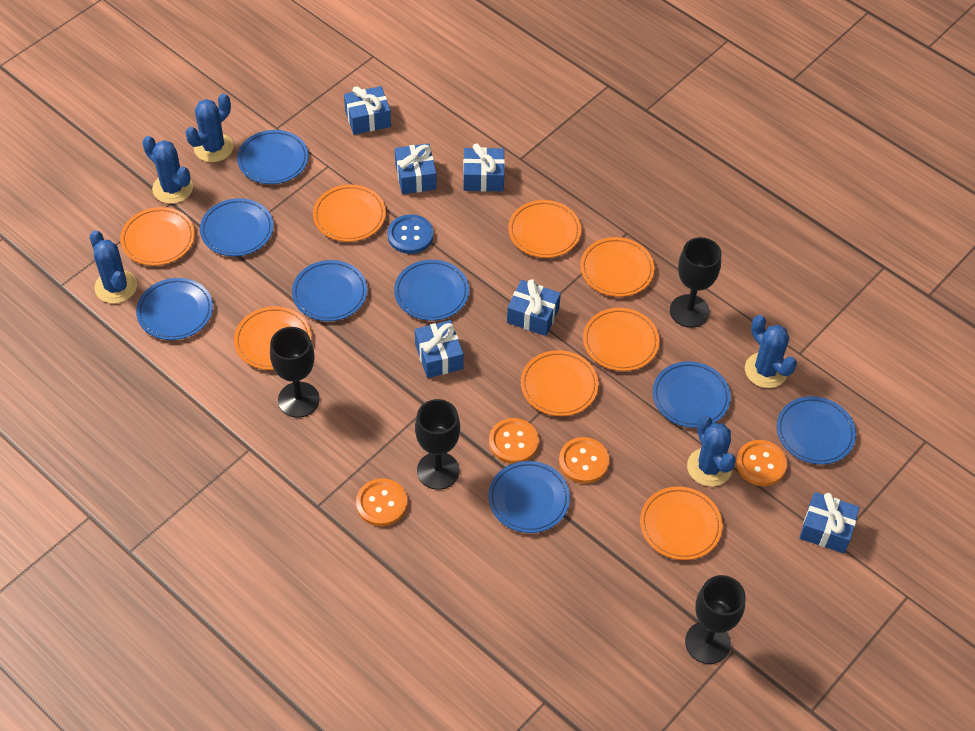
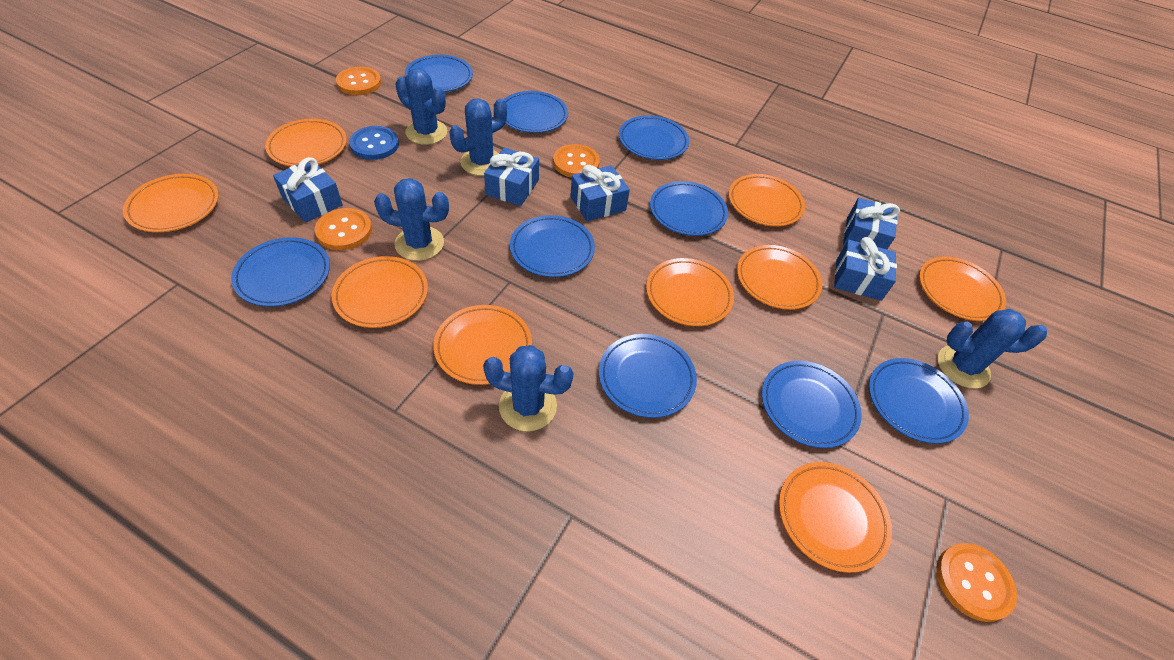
black goblet: 4 -> 0
blue gift: 6 -> 5
blue plate: 8 -> 9
orange plate: 8 -> 9

